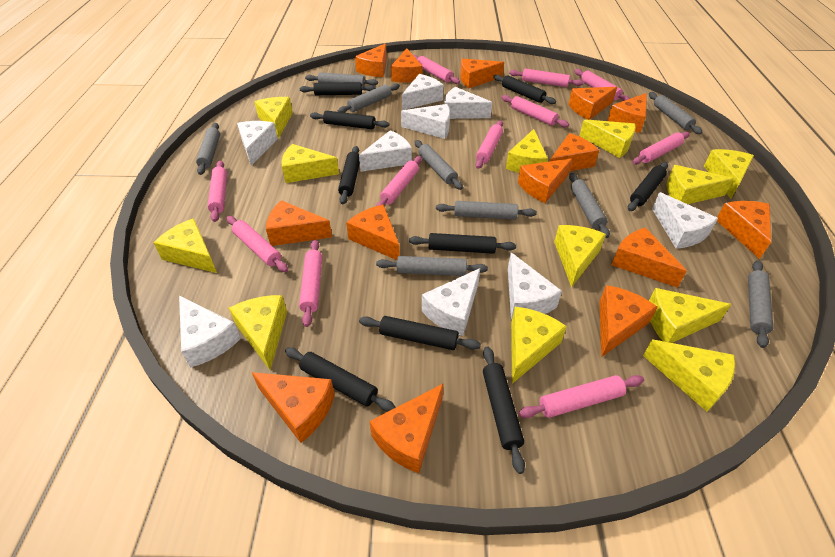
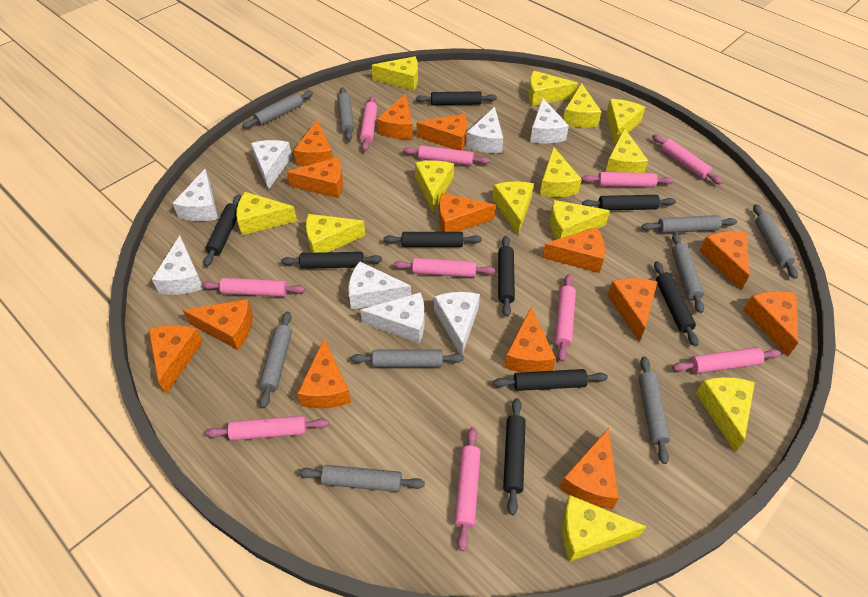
pink rolling pin: 11 -> 10
white cheese: 9 -> 8
yellow cheese: 12 -> 13

